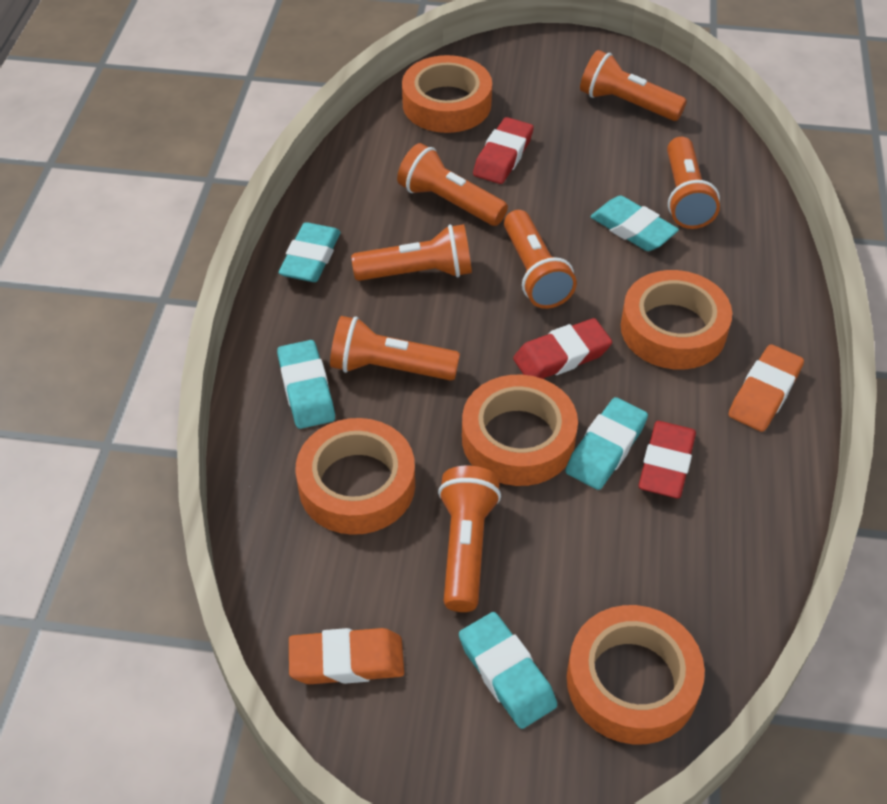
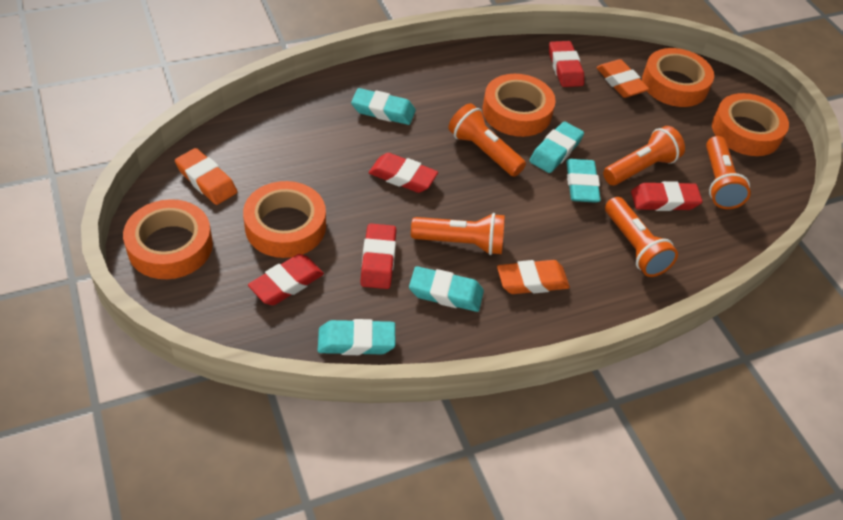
orange eraser: 2 -> 3
orange flashlight: 7 -> 5
red eraser: 3 -> 5

